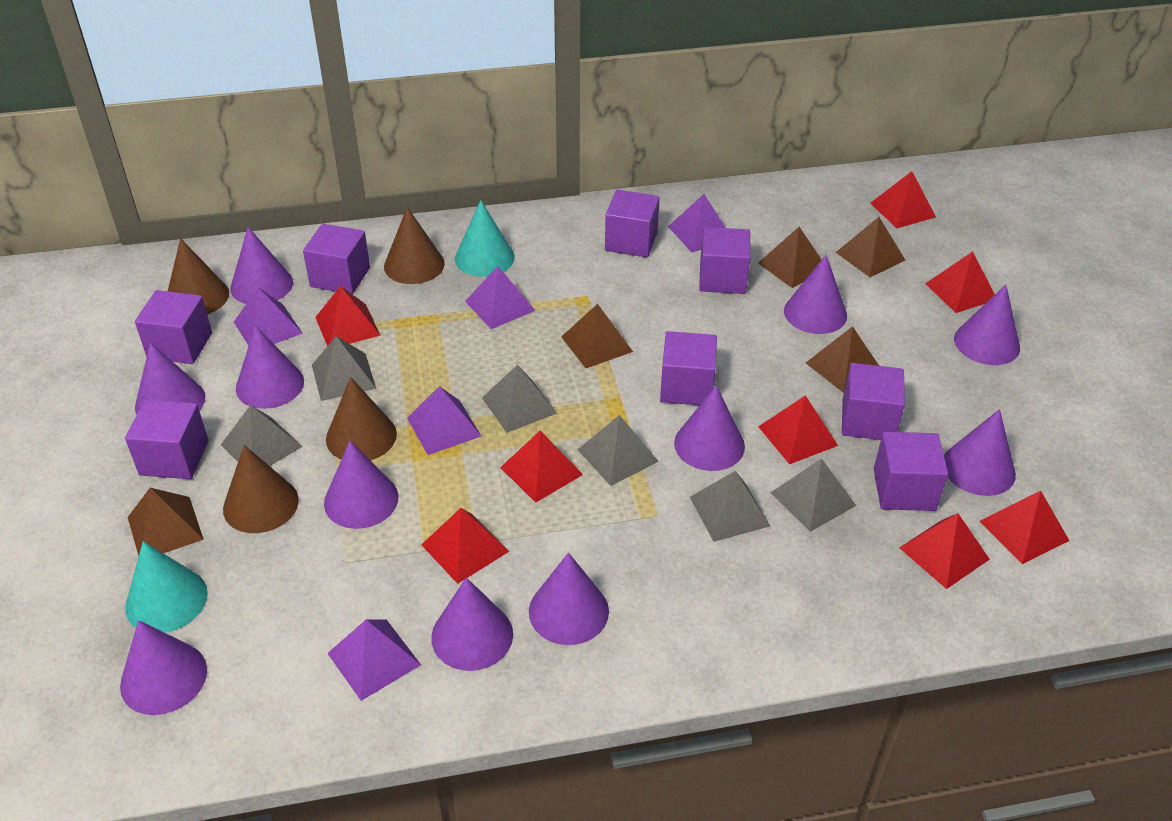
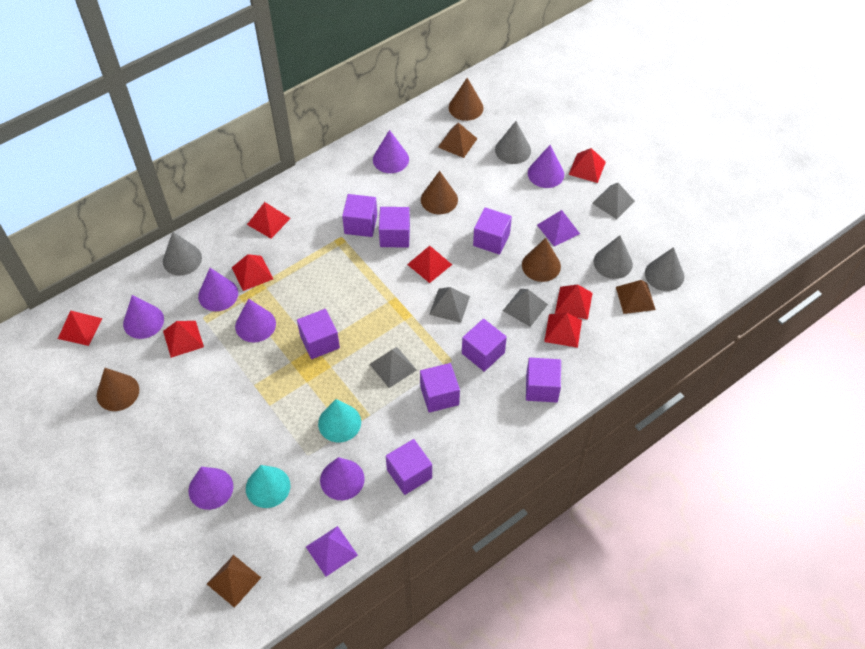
brown pyramid: 5 -> 3
grey cone: 0 -> 4
grey pyramid: 6 -> 4
purple cone: 11 -> 7
purple pyramid: 5 -> 2

